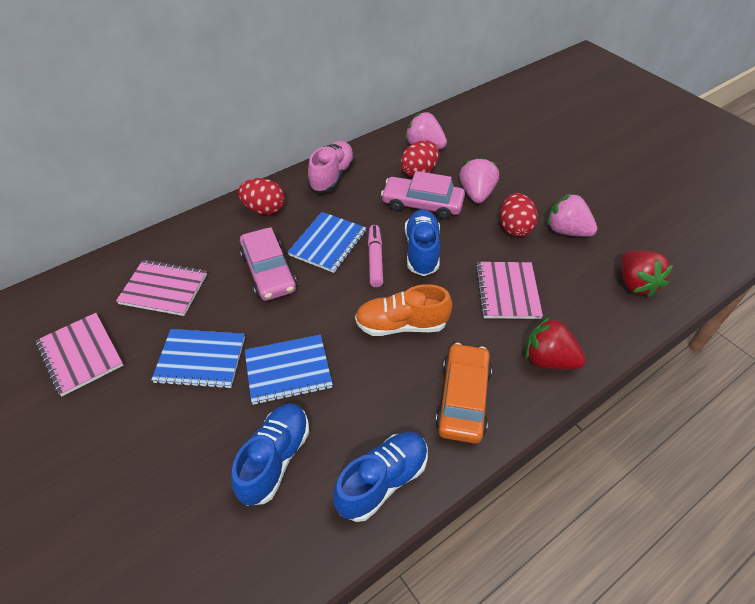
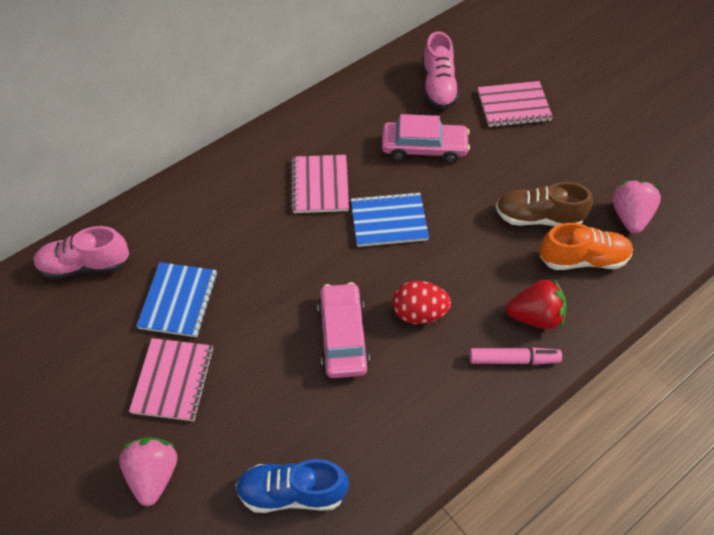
blue notebook: 3 -> 2
blue shoe: 3 -> 1
brown shoe: 0 -> 1
orange car: 1 -> 0
pink shoe: 1 -> 2
pink strawberry: 3 -> 2
red egg: 3 -> 1
red strawberry: 2 -> 1

